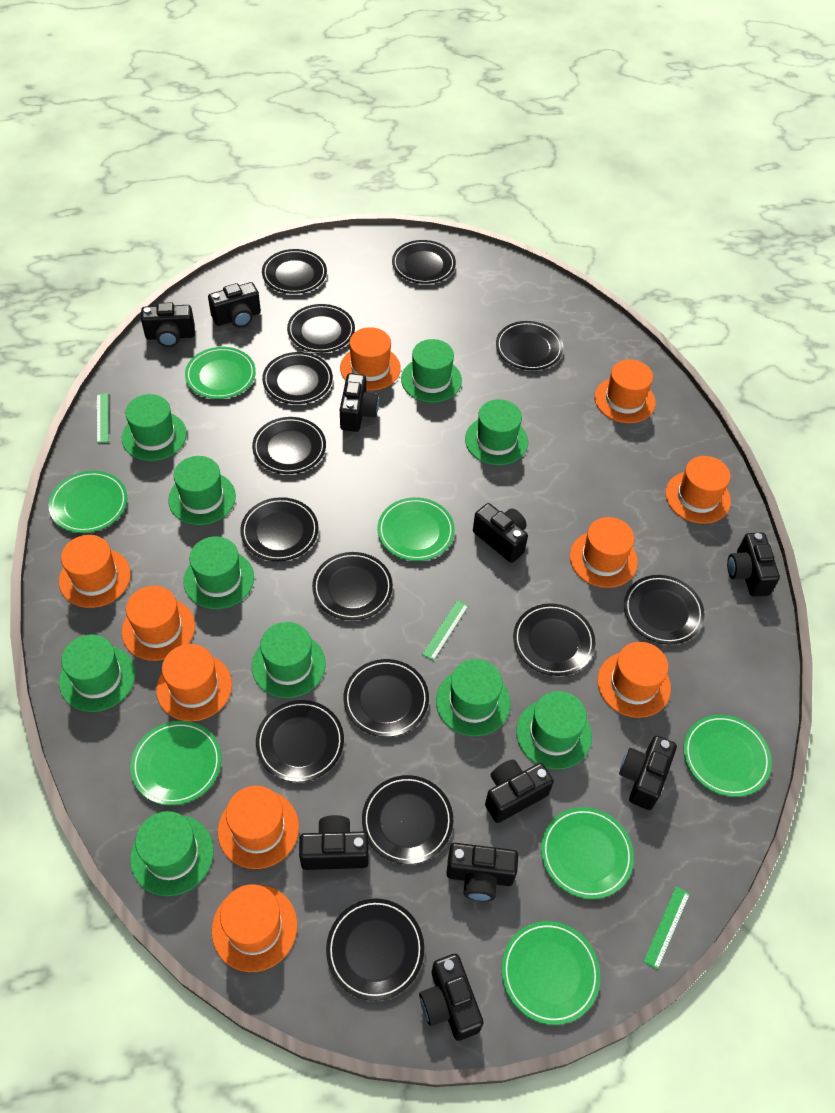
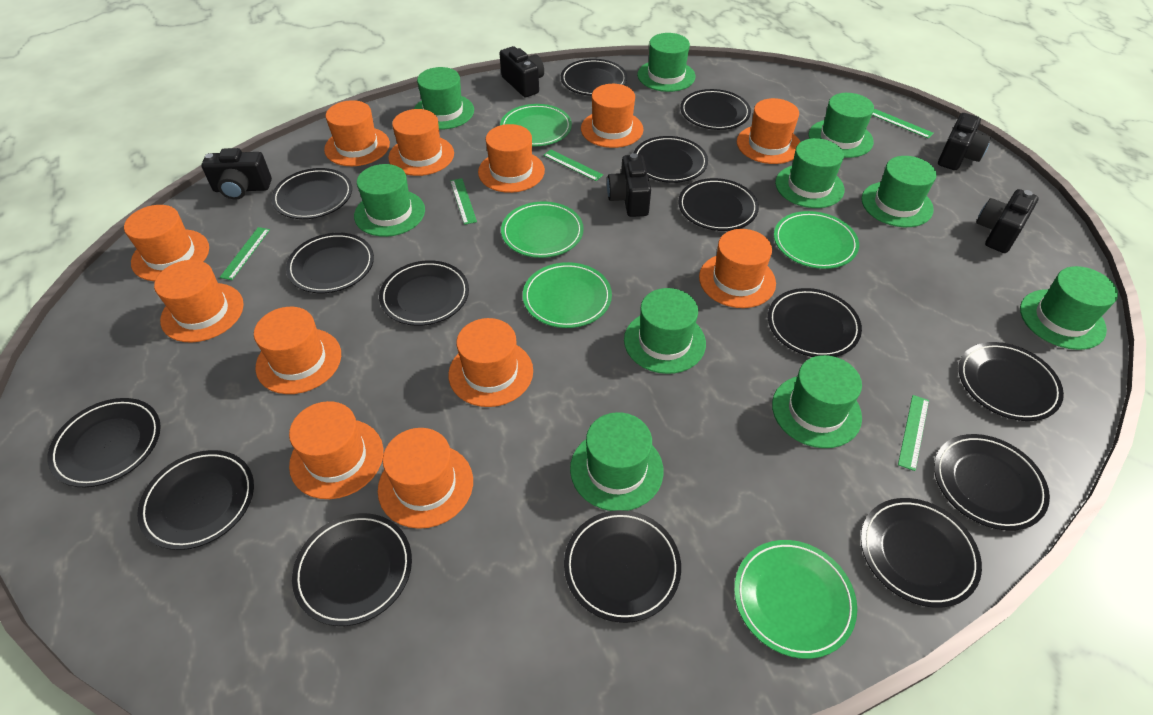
black camera: 10 -> 5
black plate: 14 -> 15
green plate: 7 -> 5
green ruler: 3 -> 5
orange hat: 10 -> 12

